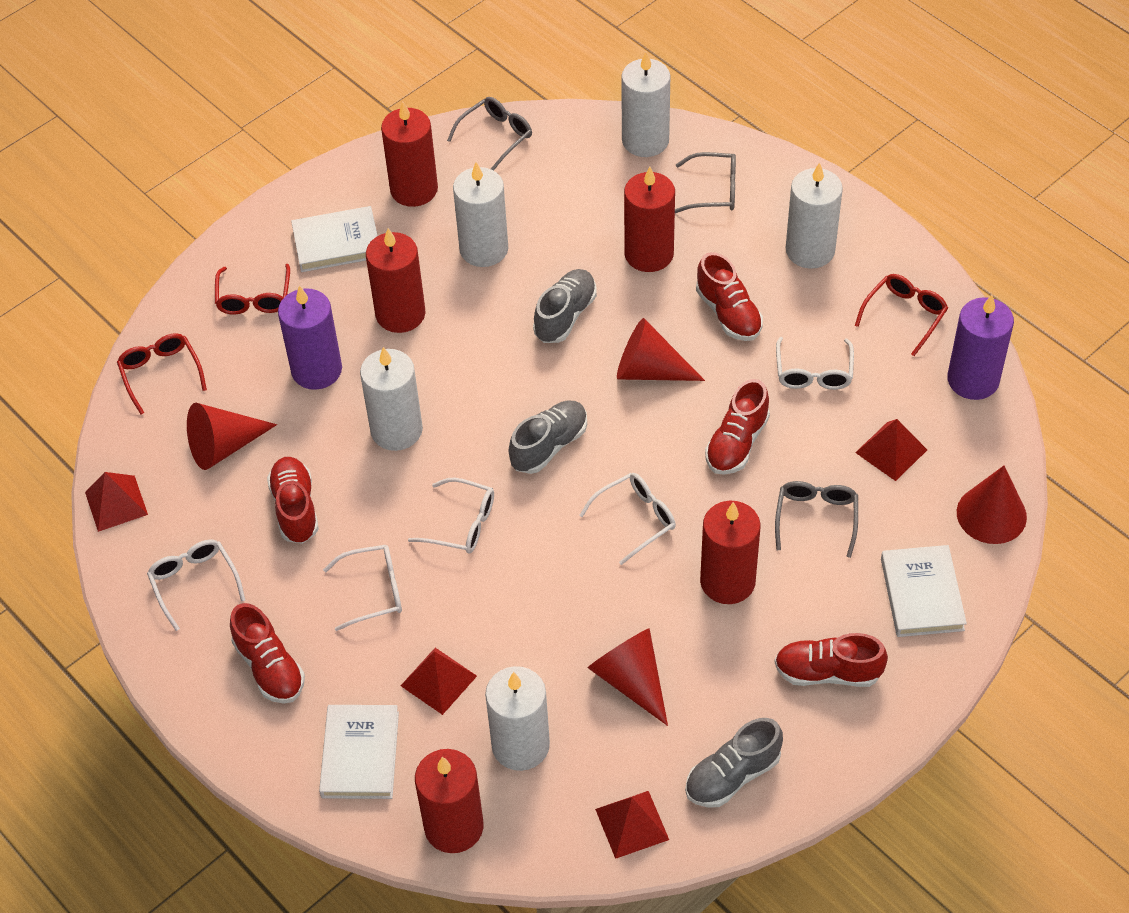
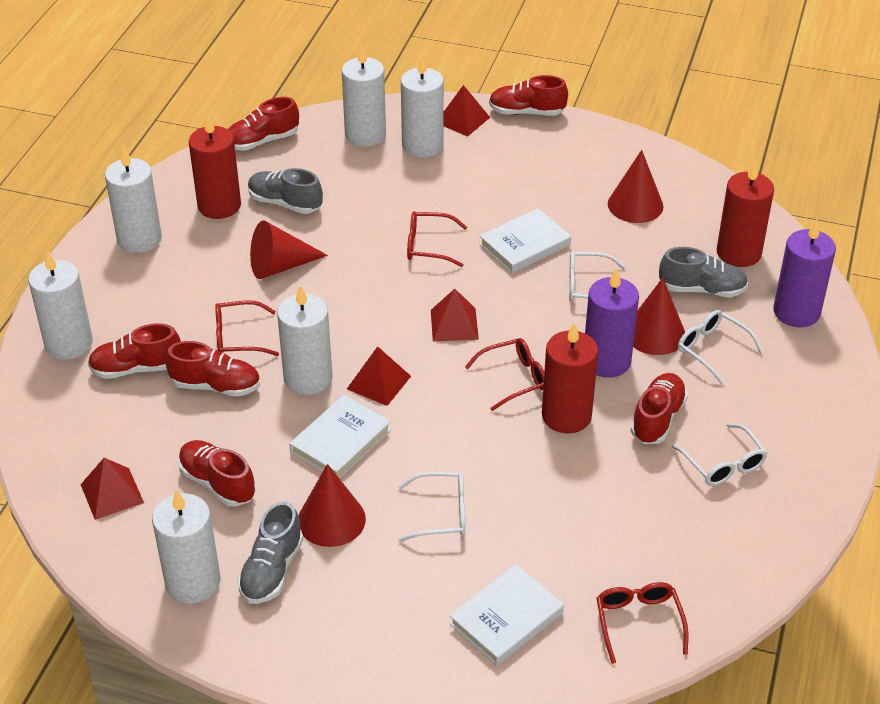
grey glasses: 3 -> 0
red candle: 5 -> 3
red glasses: 3 -> 4
red shoe: 5 -> 6
white candle: 5 -> 6
white glasses: 5 -> 4

